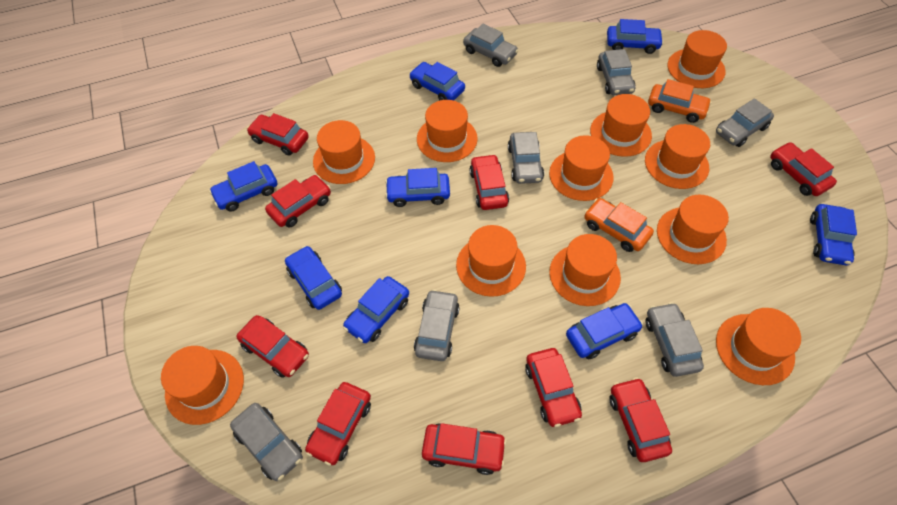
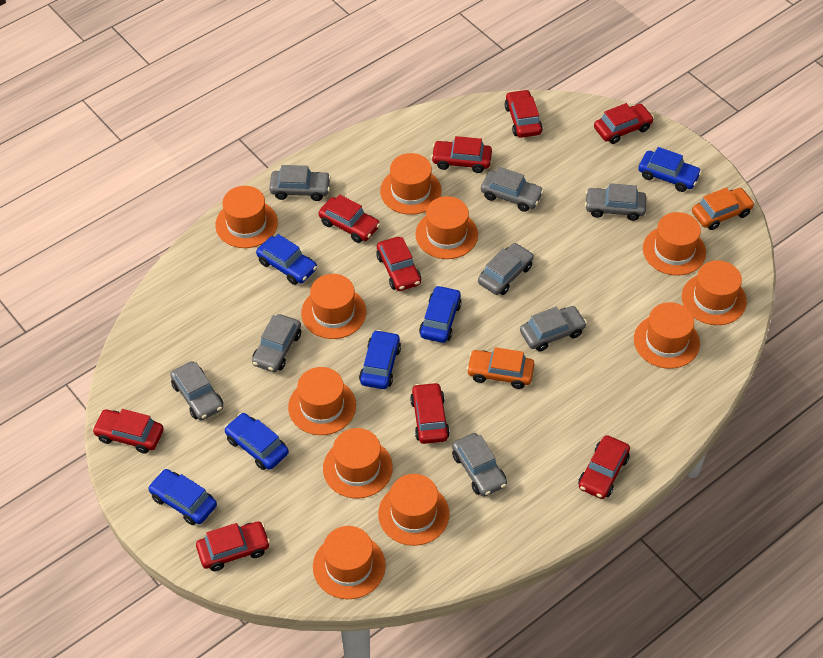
blue car: 8 -> 6
grey car: 7 -> 8

